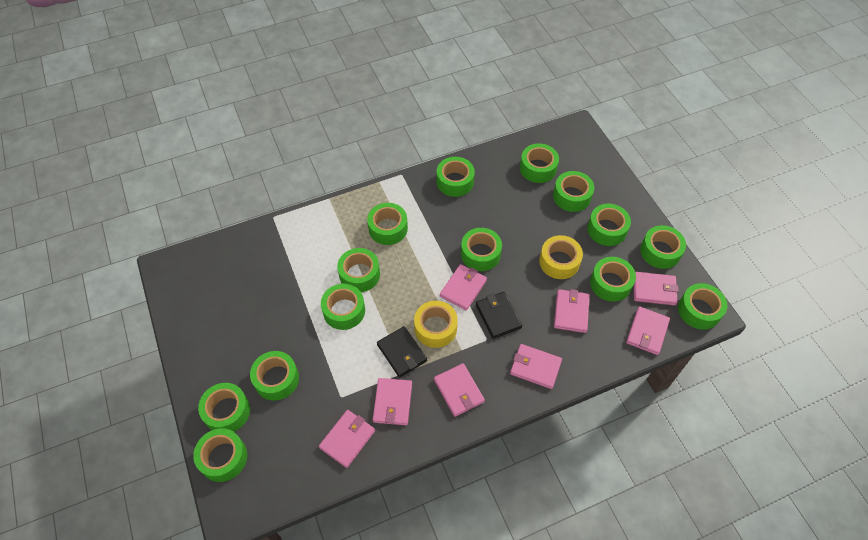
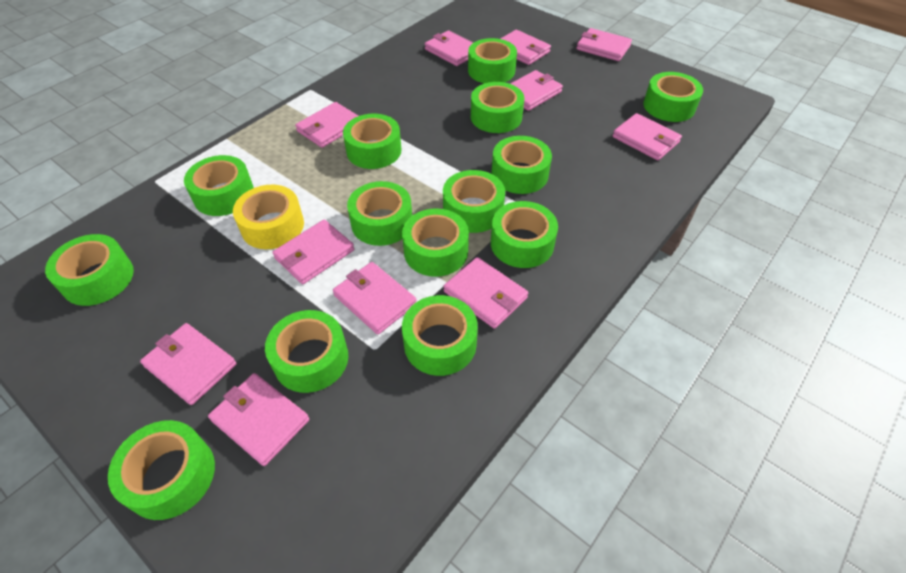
black wallet: 2 -> 0
pink wallet: 8 -> 11
yellow tape: 2 -> 1

